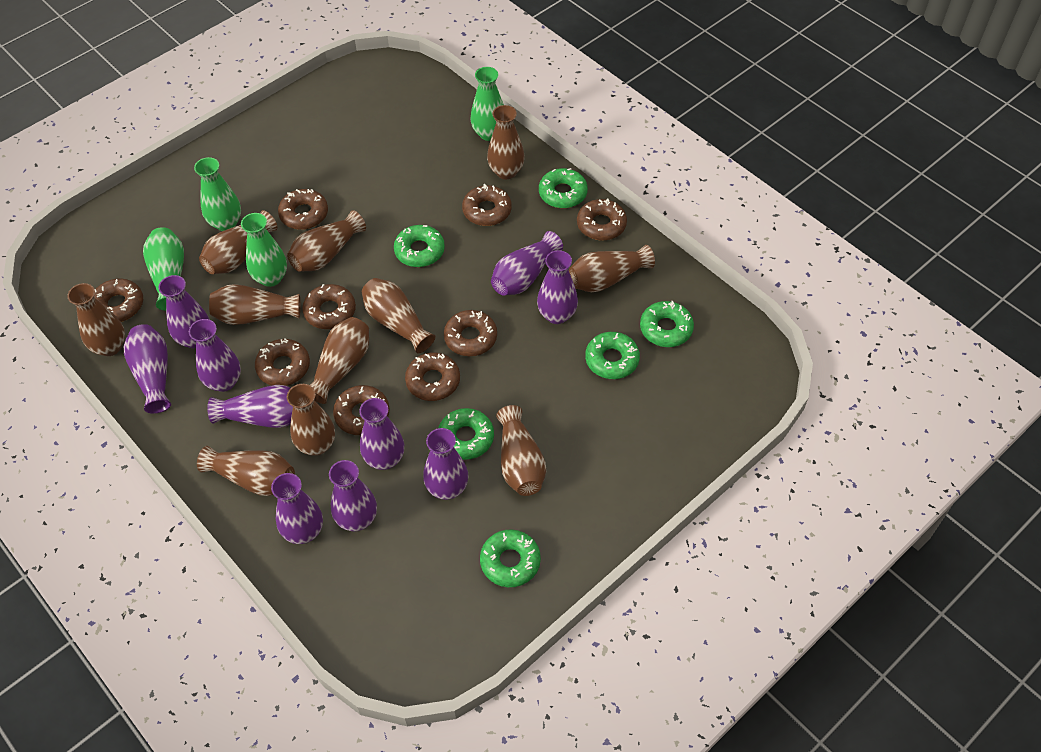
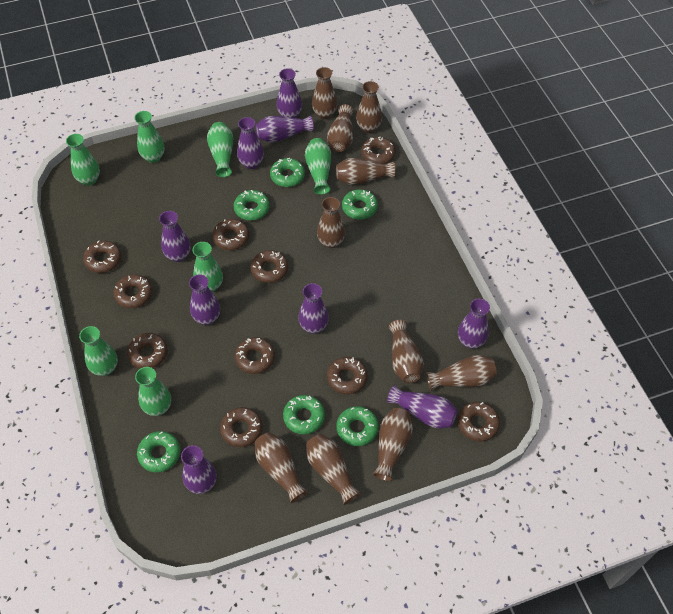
brown donut: 9 -> 10
brown vase: 11 -> 10
green vase: 4 -> 7
purple vase: 10 -> 9

